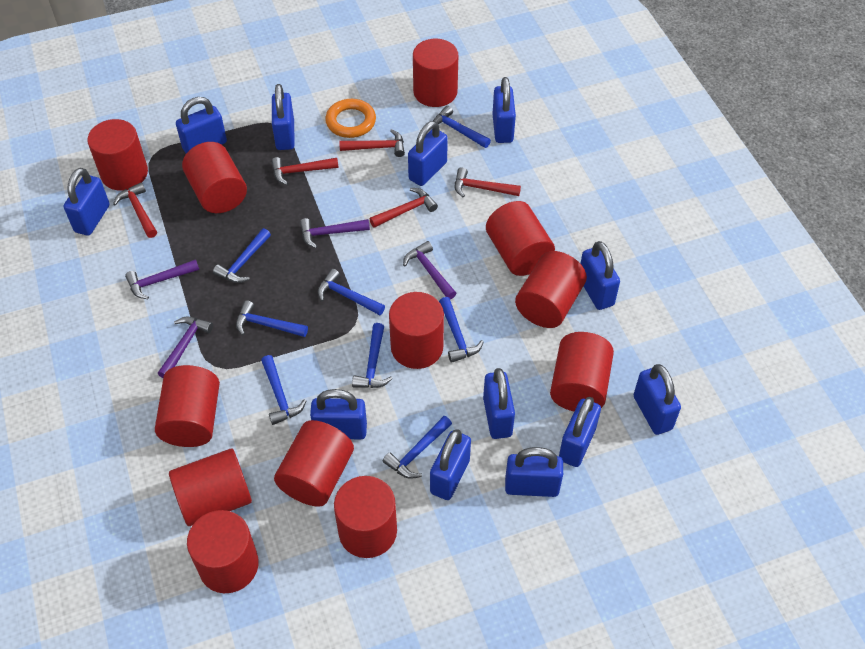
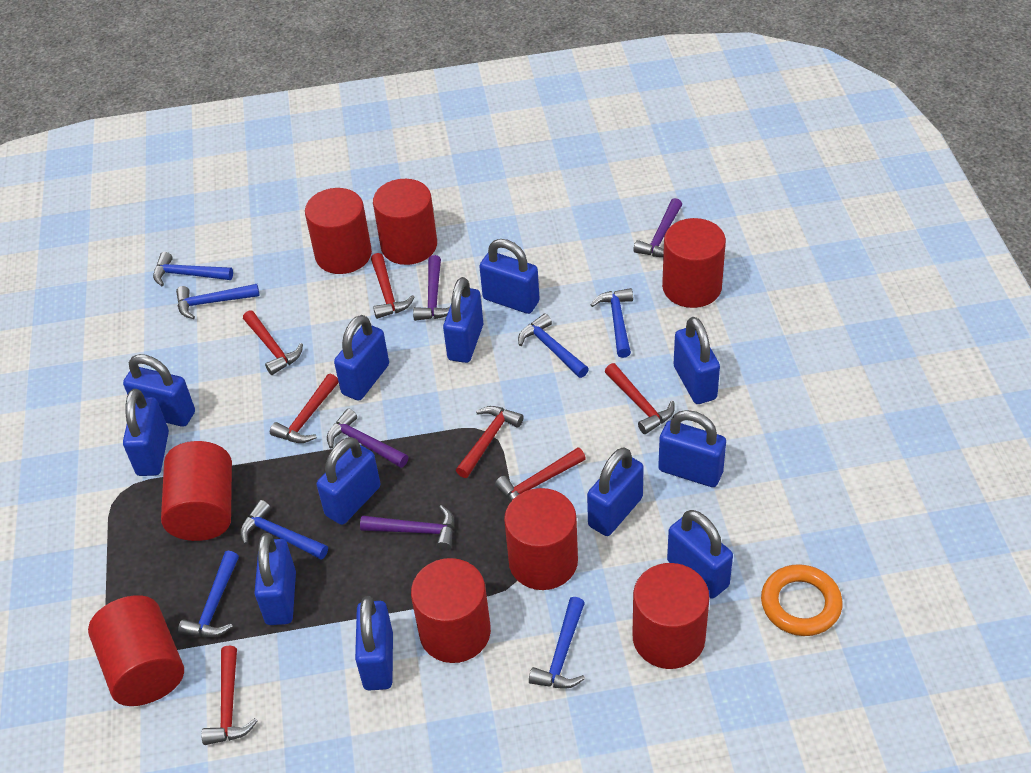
blue hammer: 8 -> 7
red cylinder: 12 -> 8
red hammer: 5 -> 7

